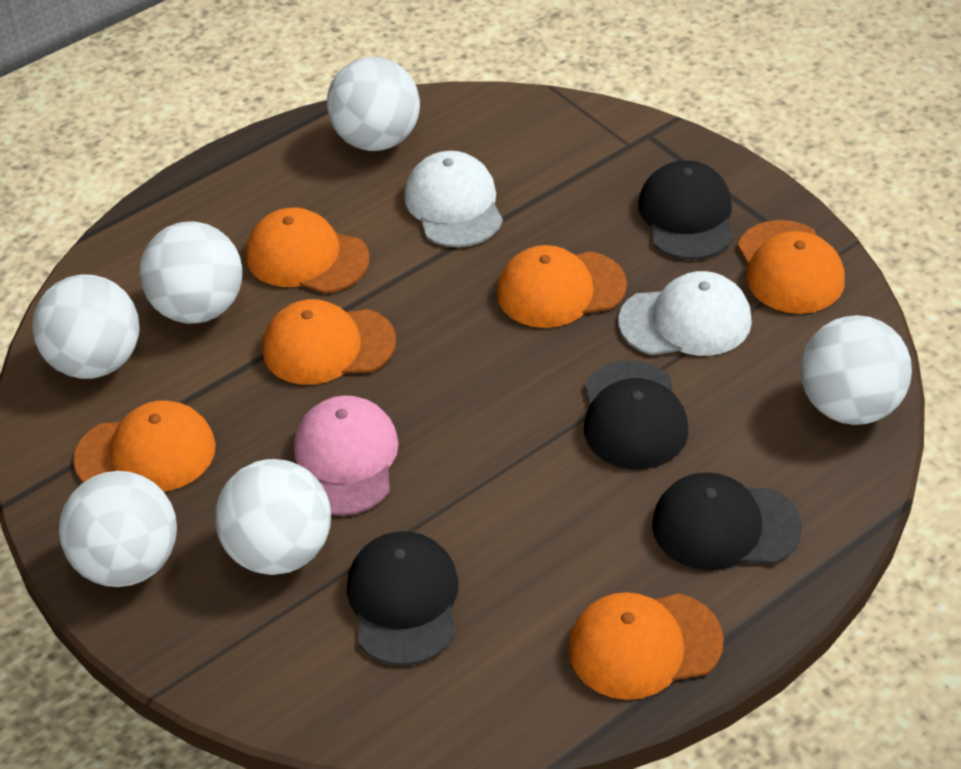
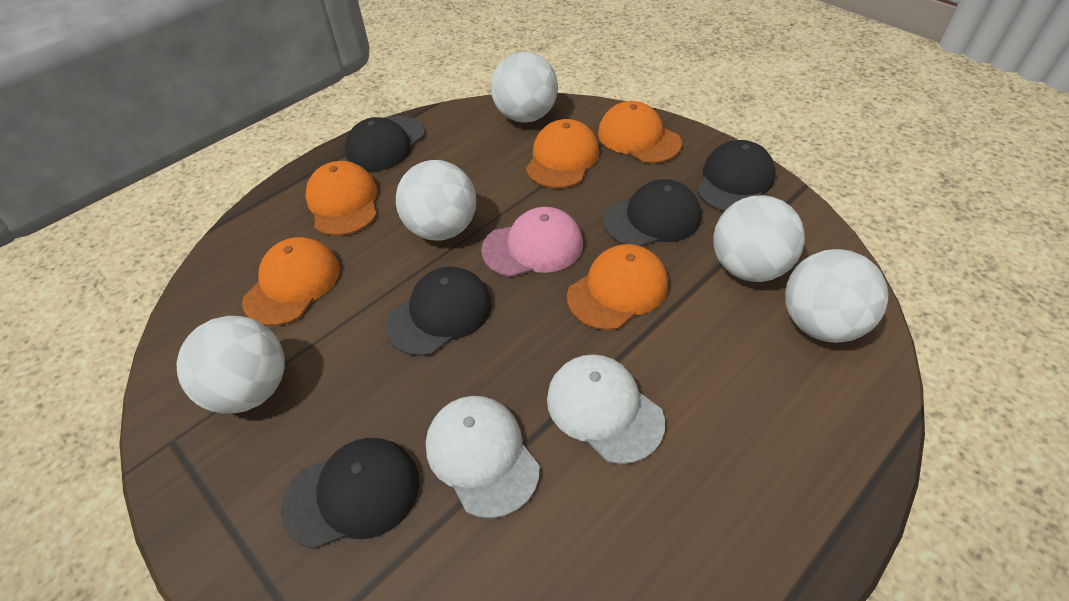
black cap: 4 -> 5
orange cap: 6 -> 5
white ball: 6 -> 5

